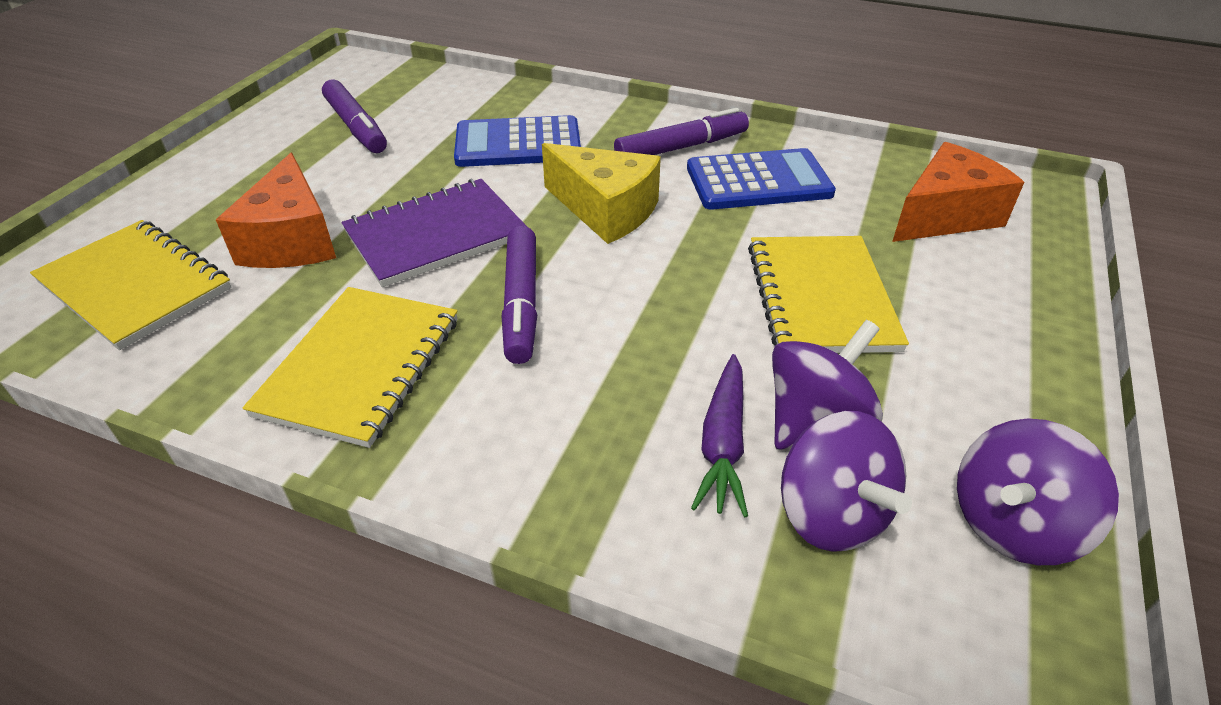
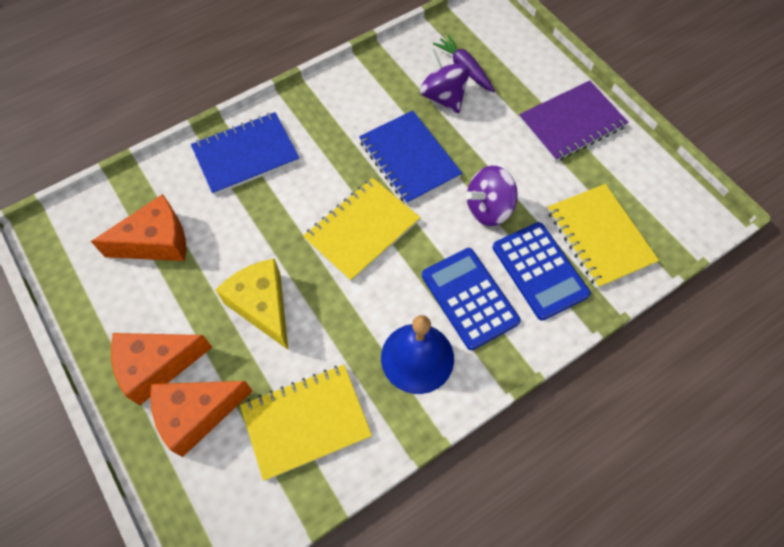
blue bell: 0 -> 1
blue notebook: 0 -> 2
orange cheese: 2 -> 3
purple marker: 3 -> 0
purple spinning top: 3 -> 2

